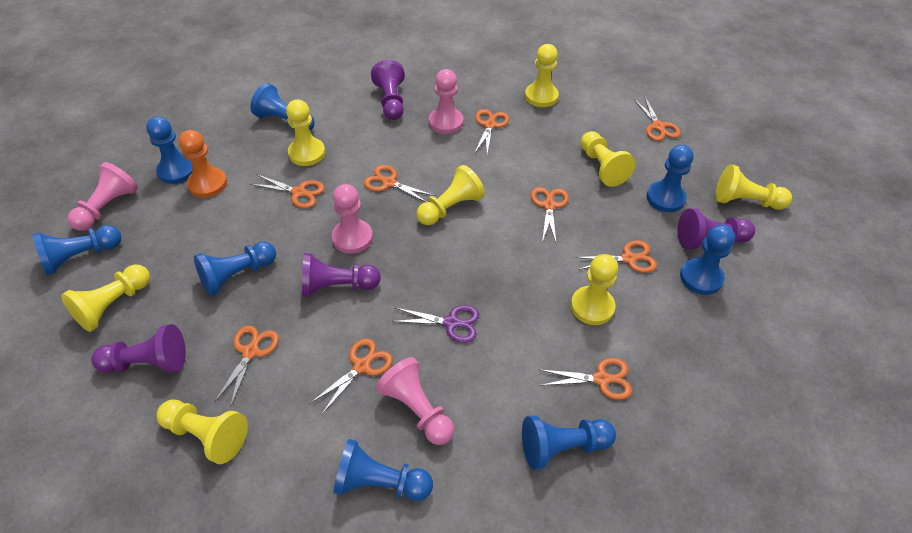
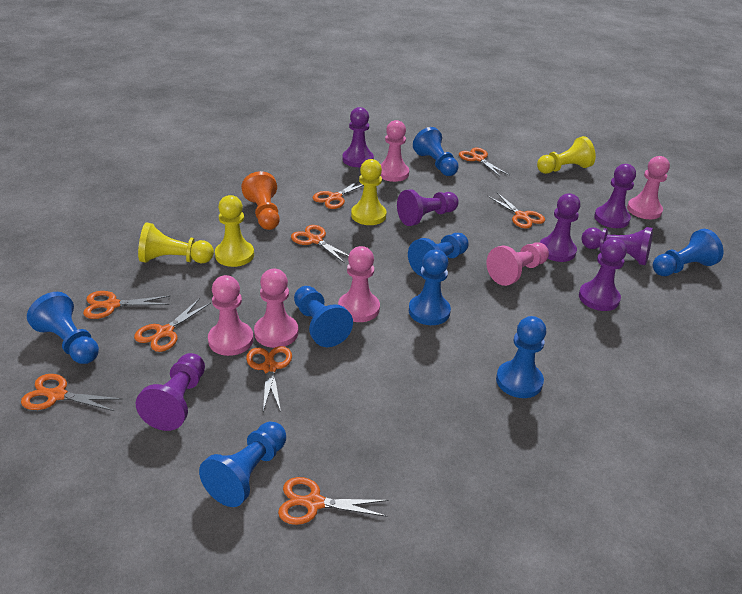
pink pawn: 4 -> 6
purple pawn: 4 -> 7
purple scissors: 1 -> 0
yellow pawn: 8 -> 4

